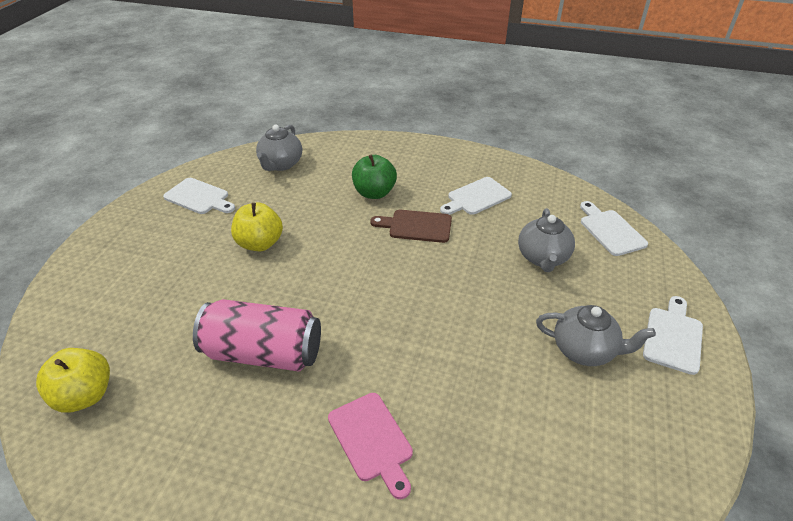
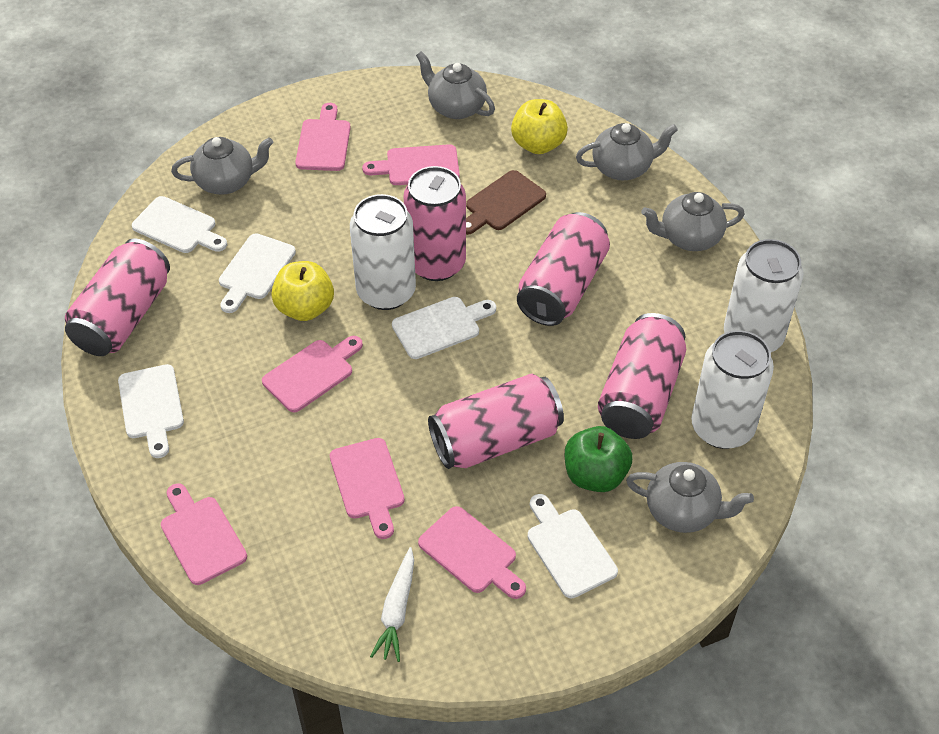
grey teapot: 3 -> 5
pink can: 1 -> 5
pink cutting board: 1 -> 6
white can: 0 -> 3
white carrot: 0 -> 1
white cutting board: 4 -> 5

